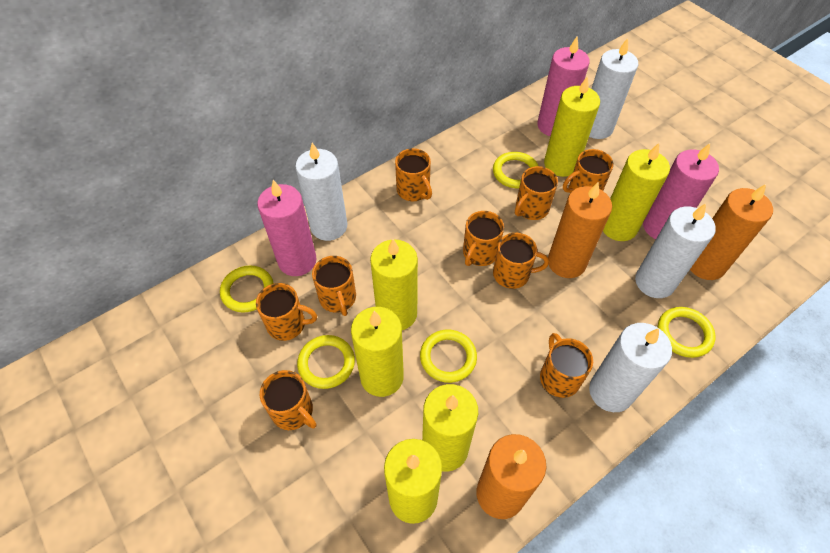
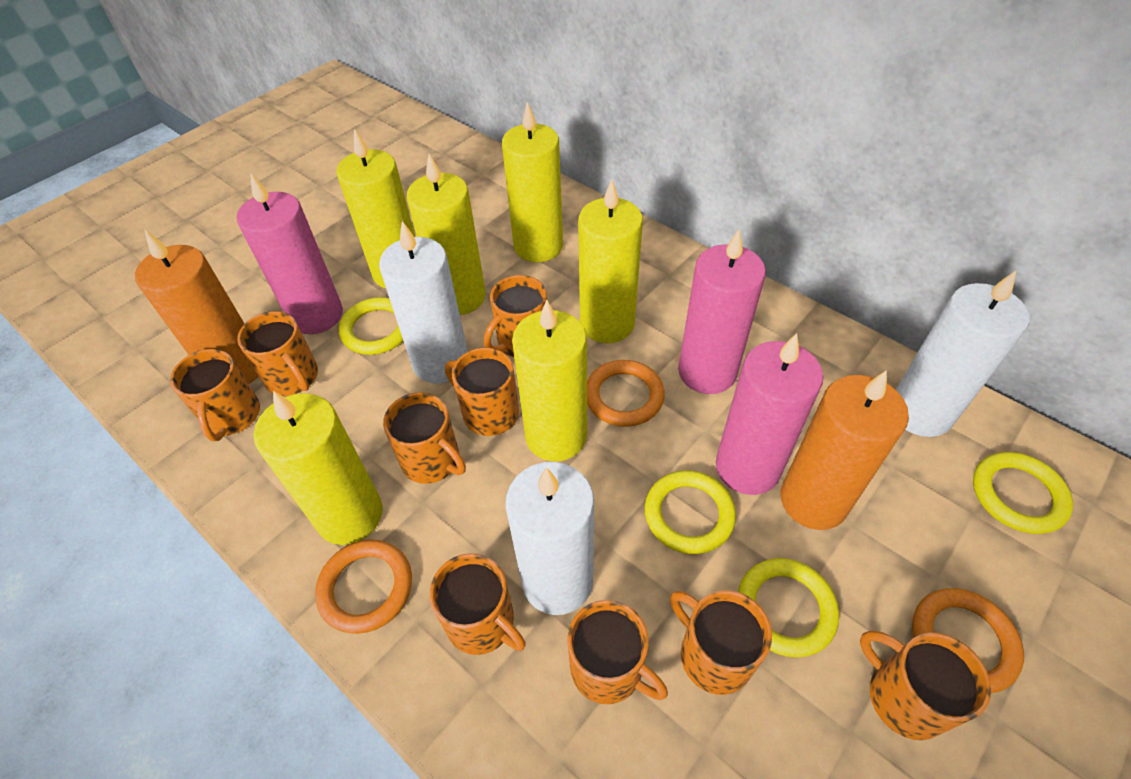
orange candle: 3 -> 2
orange ring: 0 -> 3
white candle: 4 -> 3
yellow ring: 5 -> 4

